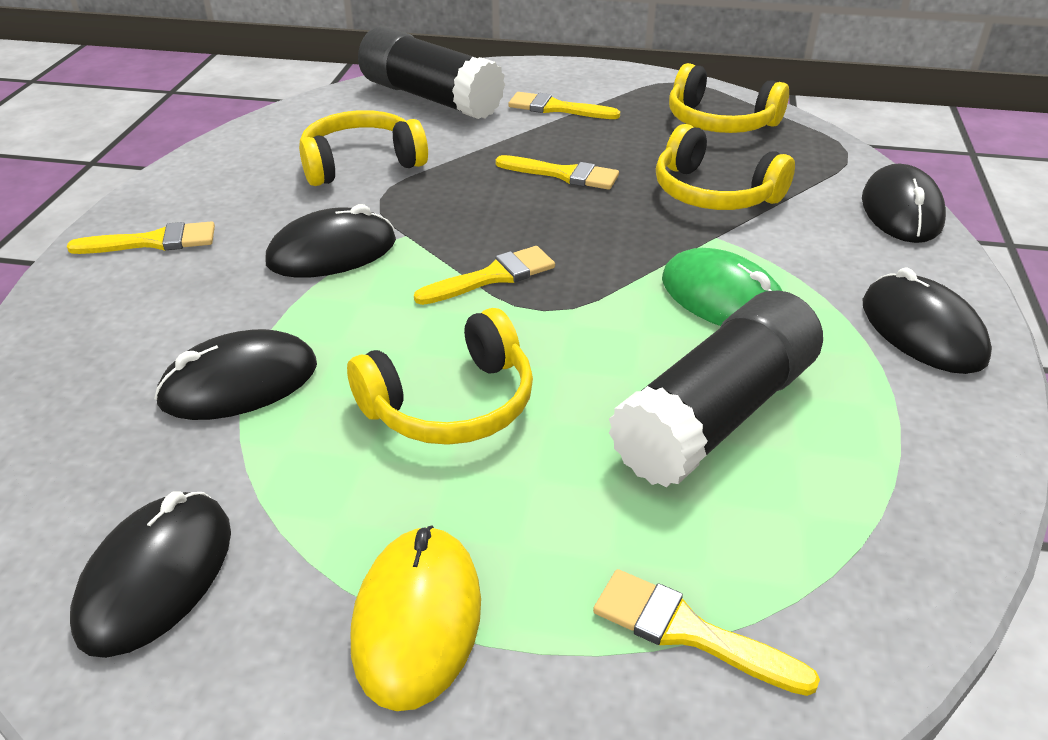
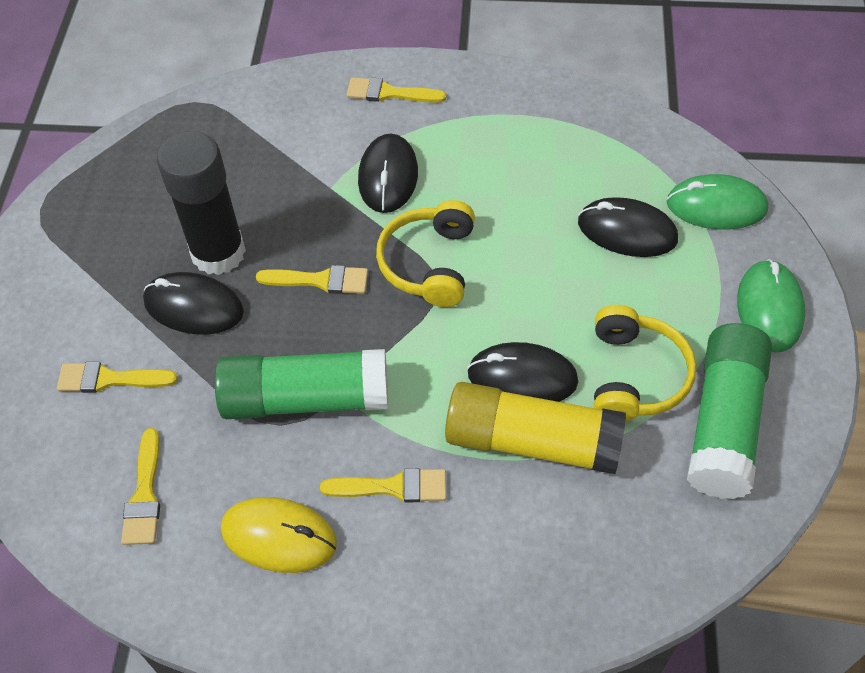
black glue stick: 2 -> 1
black mouse: 5 -> 4
green glue stick: 0 -> 2
green mouse: 1 -> 2
yellow glue stick: 0 -> 1
yellow headphones: 4 -> 2

